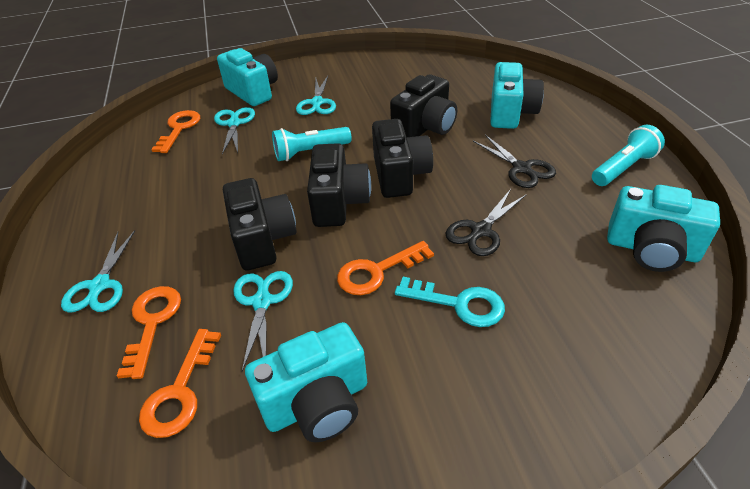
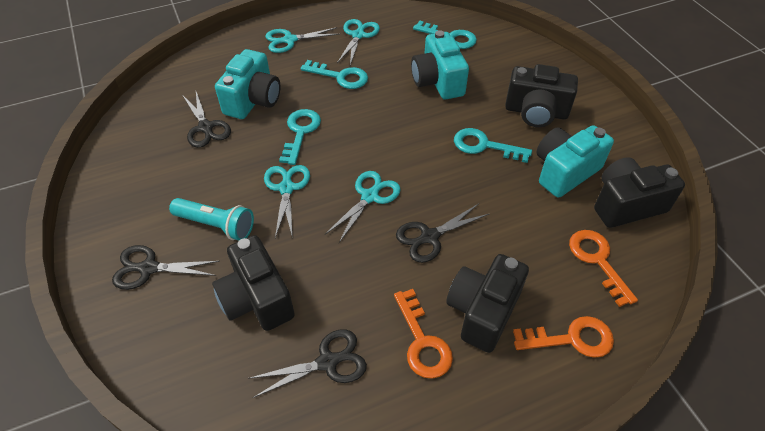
black scissors: 2 -> 4
orange key: 4 -> 3
turquoise camera: 4 -> 3
turquoise flashlight: 2 -> 1
turquoise key: 1 -> 4

